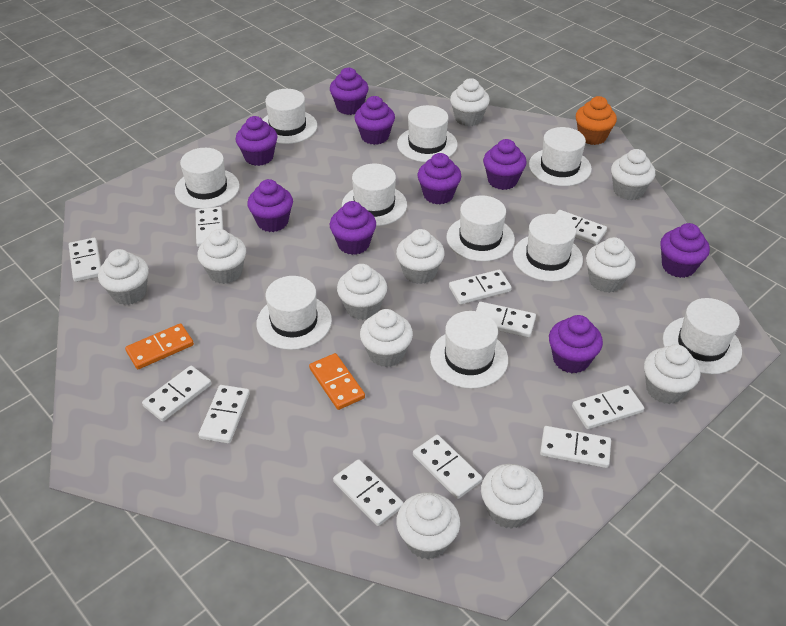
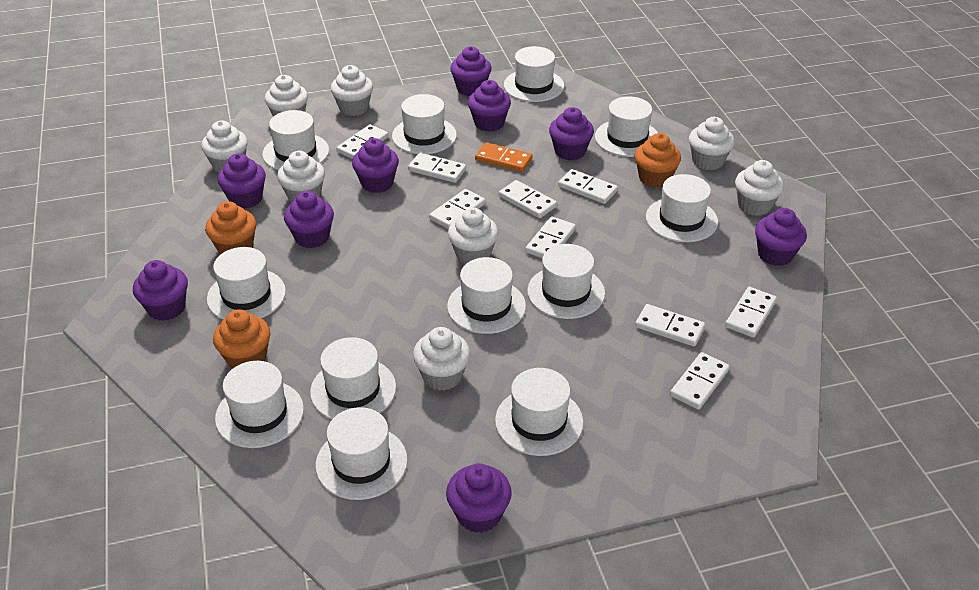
orange cupcake: 1 -> 3
orange domino: 2 -> 1
white cupcake: 11 -> 8
white domino: 11 -> 9
white hat: 10 -> 12

